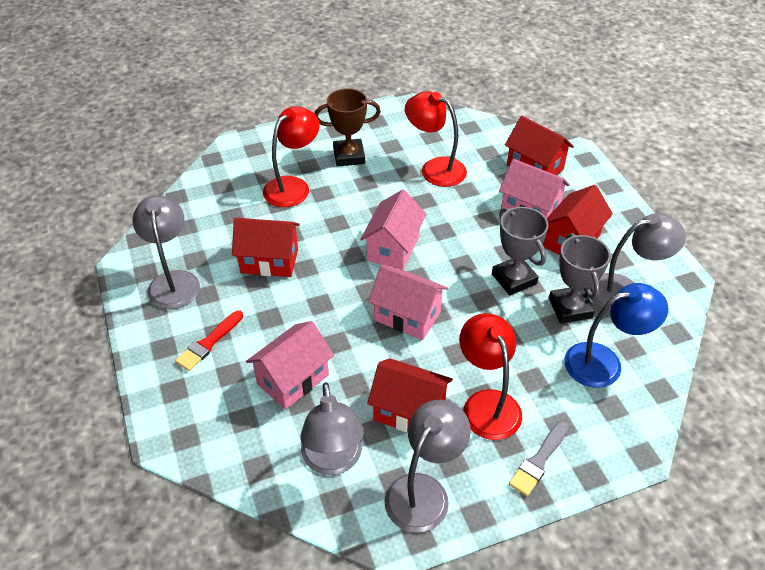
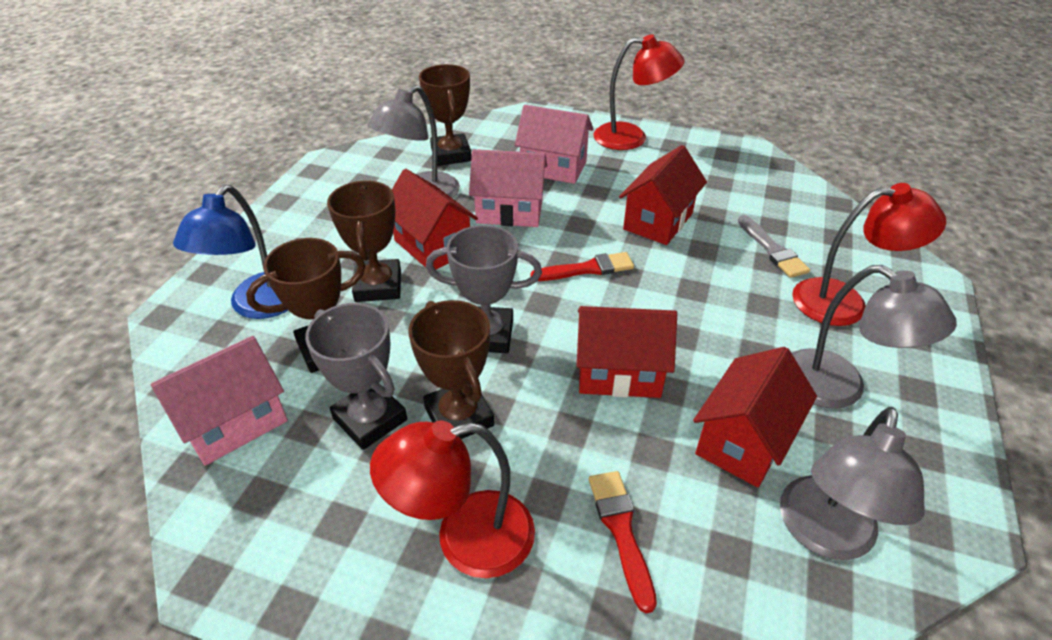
brown trophy: 1 -> 4
grey lamp: 4 -> 3
pink house: 4 -> 3
red brush: 1 -> 2

